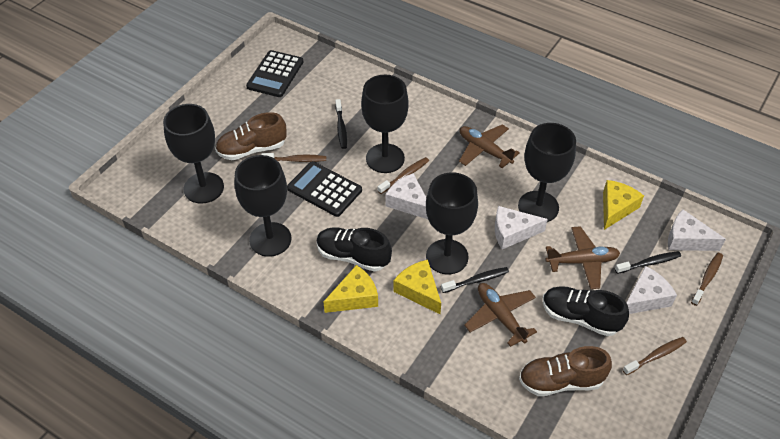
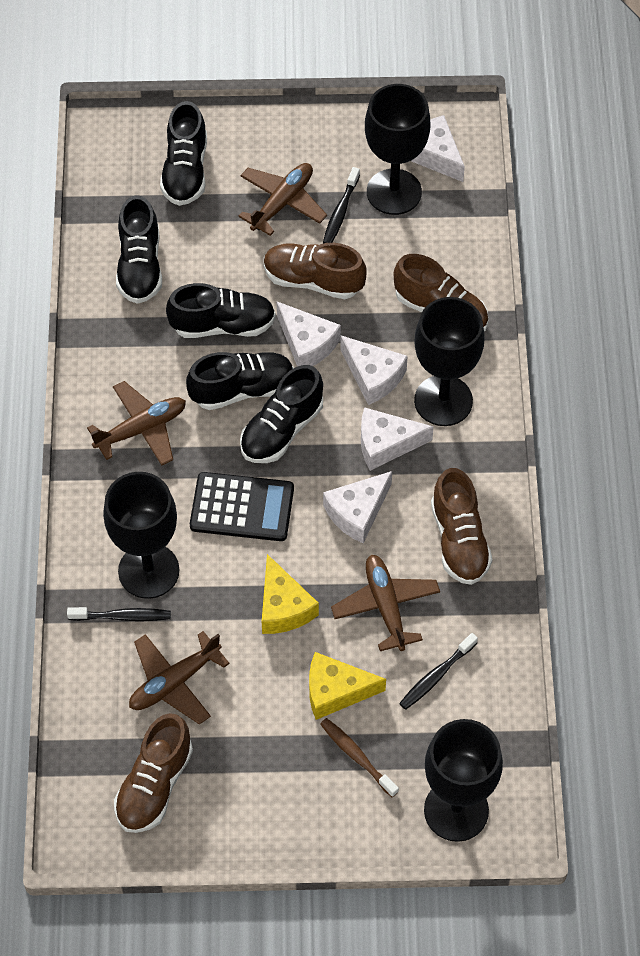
black calculator: 2 -> 1
black goblet: 5 -> 4
black shoe: 2 -> 5
brown plane: 3 -> 4
brown shoe: 2 -> 4
brown toothbrush: 4 -> 1
white cheese: 4 -> 5
yellow cheese: 3 -> 2

